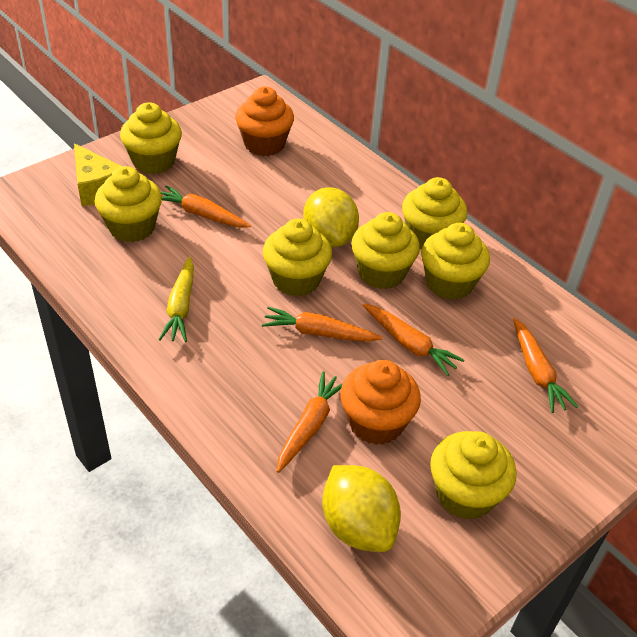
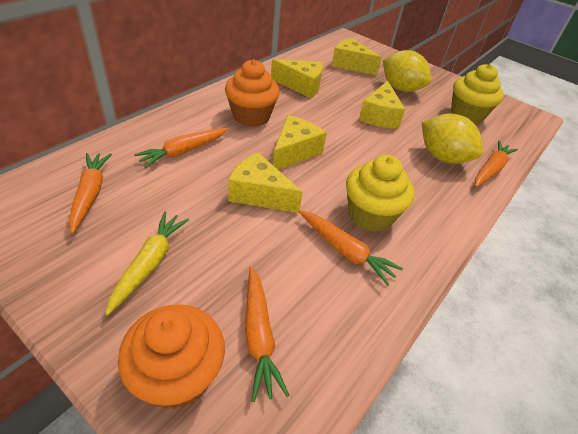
yellow cheese: 1 -> 5
yellow cupcake: 7 -> 2

